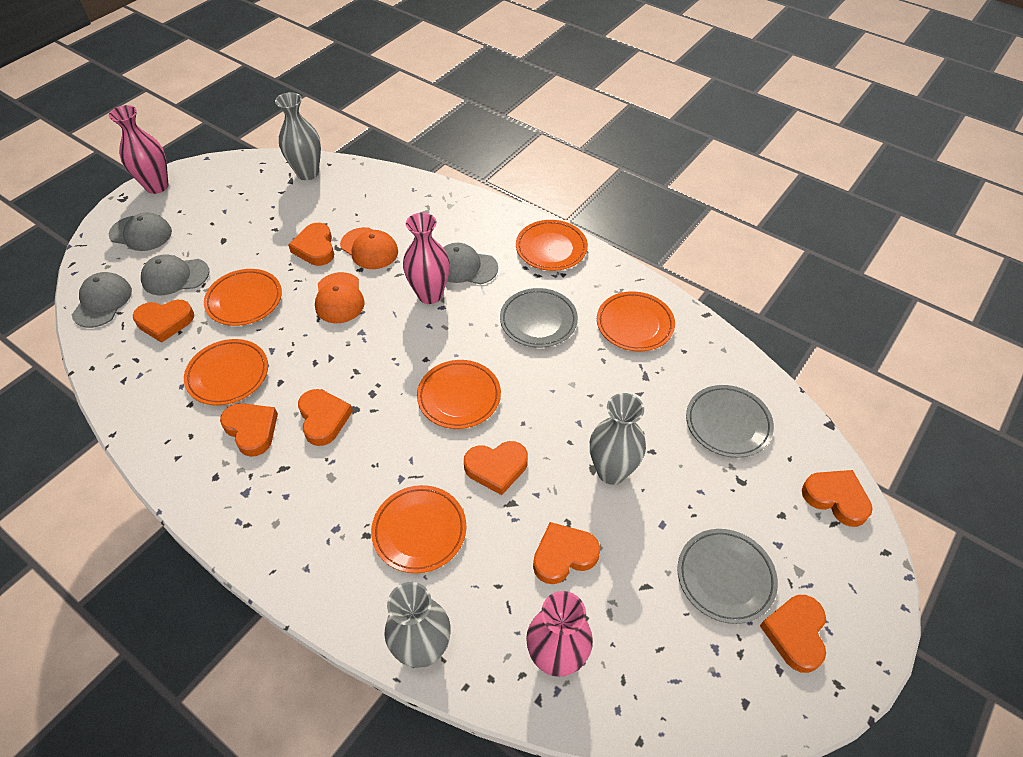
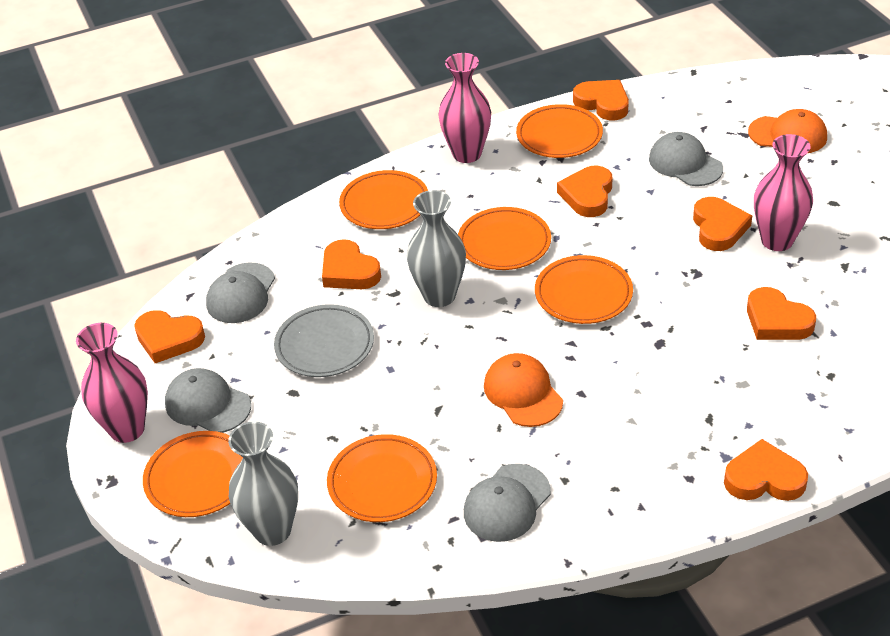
grey plate: 3 -> 1
grey vase: 3 -> 2
orange heart: 8 -> 7

